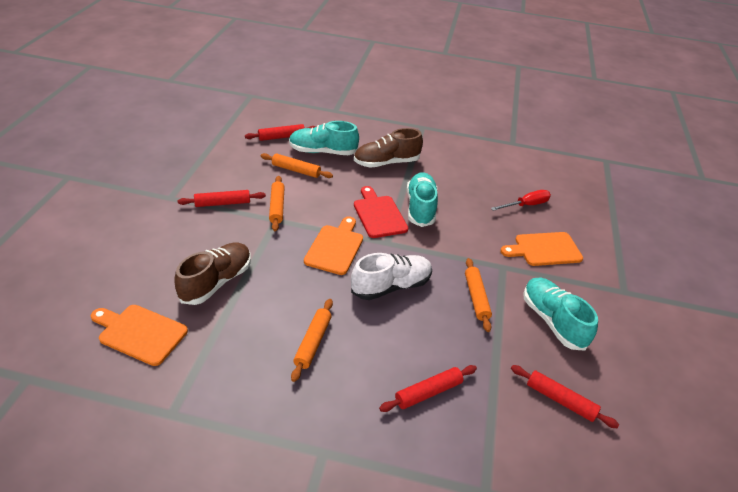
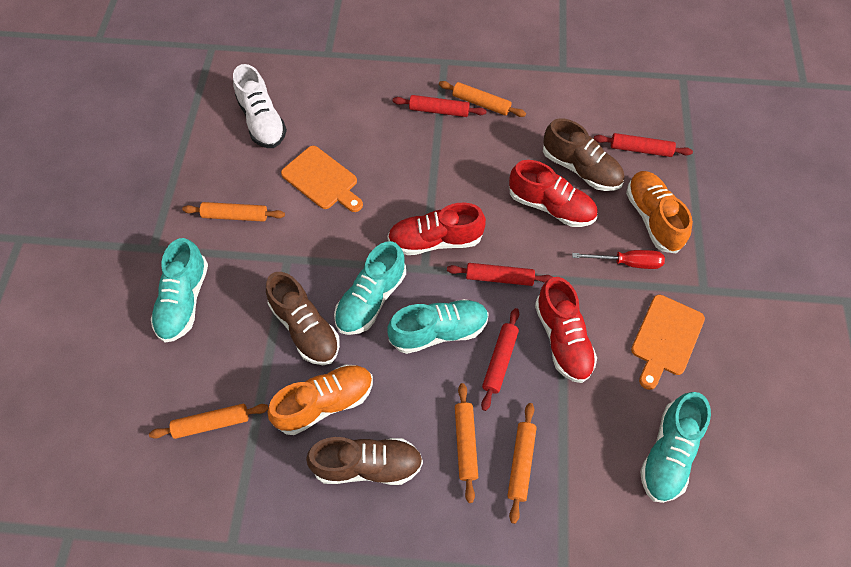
brown shoe: 2 -> 3
orange cutting board: 3 -> 2
orange rolling pin: 4 -> 5
orange shoe: 0 -> 2
red cutting board: 1 -> 0
red shoe: 0 -> 3
turquoise shoe: 3 -> 4

